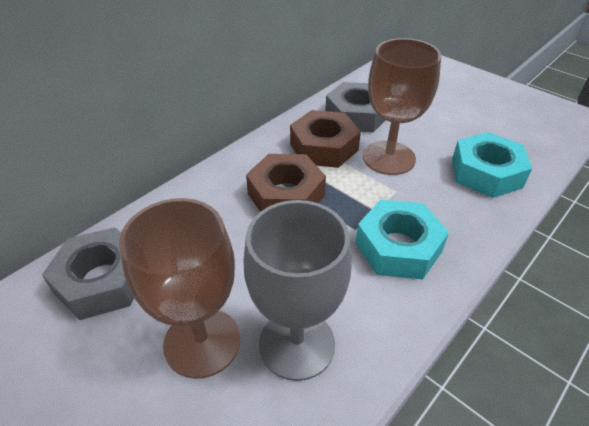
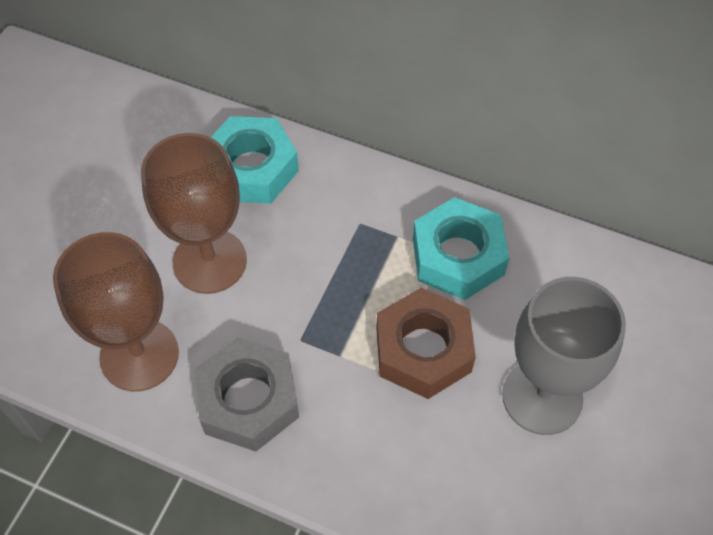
brown nut: 2 -> 1
grey nut: 2 -> 1

